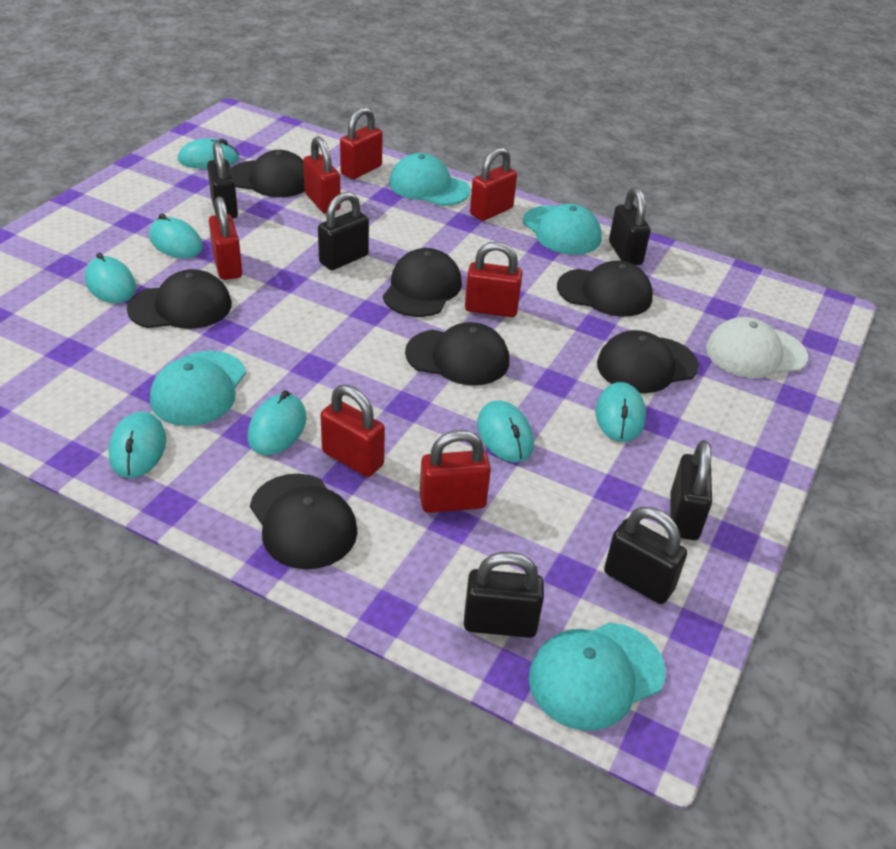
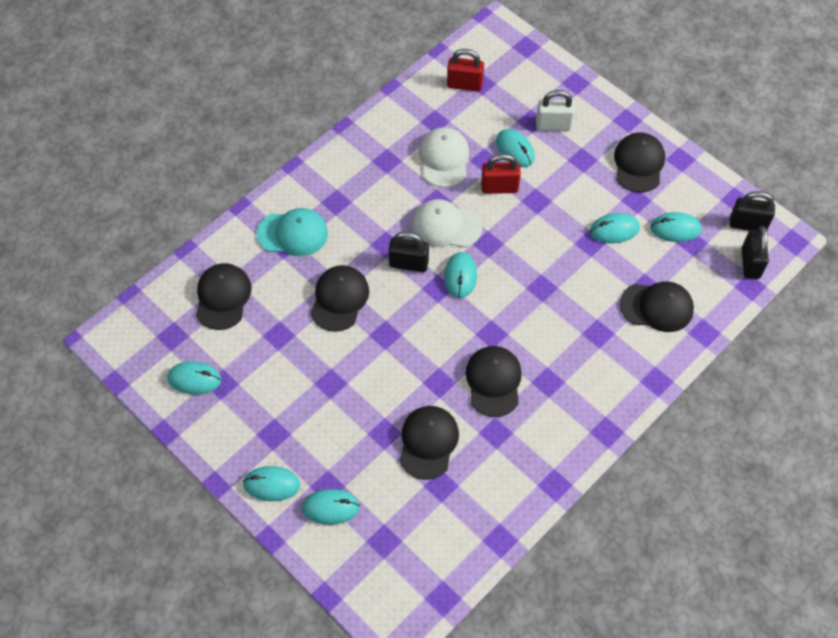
black cap: 7 -> 6
black padlock: 6 -> 3
red padlock: 7 -> 2
turquoise cap: 4 -> 1
white cap: 1 -> 2
white padlock: 0 -> 1

